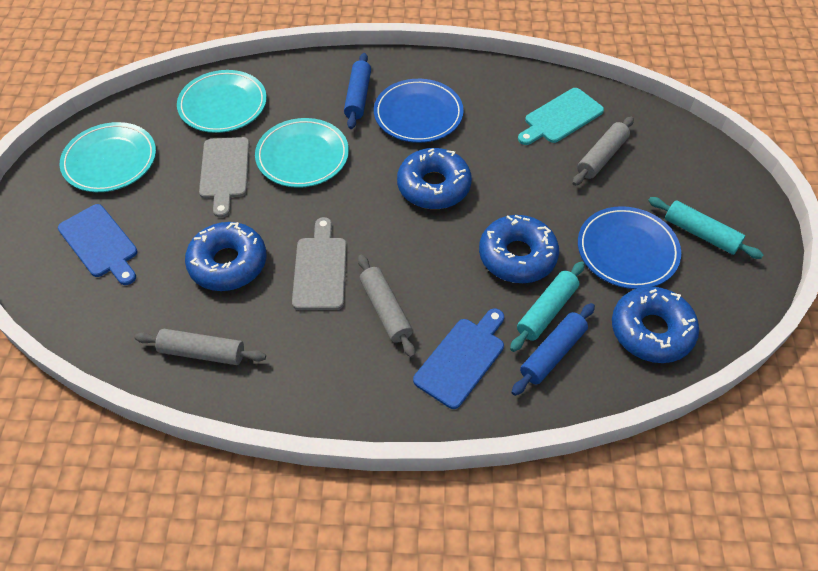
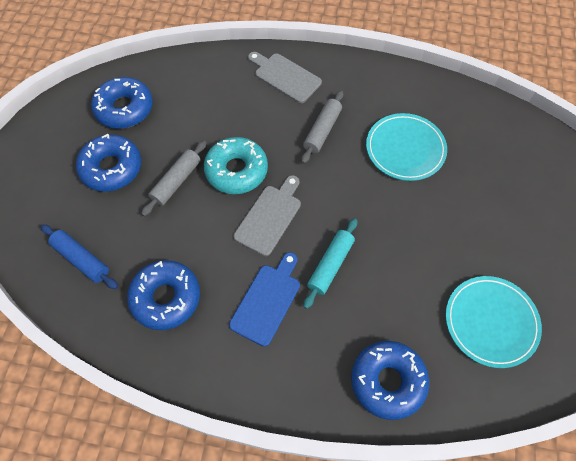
blue cutting board: 2 -> 1
blue plate: 2 -> 0
blue rolling pin: 2 -> 1
grey rolling pin: 3 -> 2
turquoise cutting board: 1 -> 0
turquoise donut: 0 -> 1
turquoise plate: 3 -> 2
turquoise rolling pin: 2 -> 1

